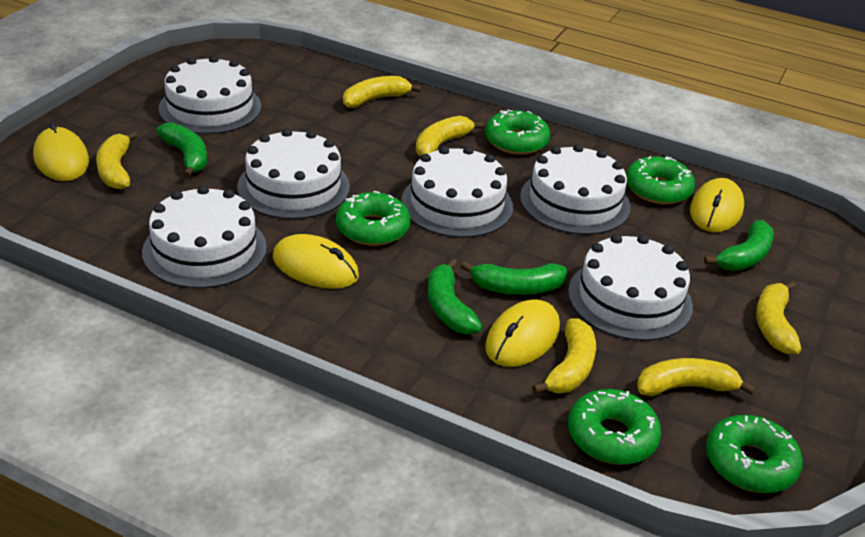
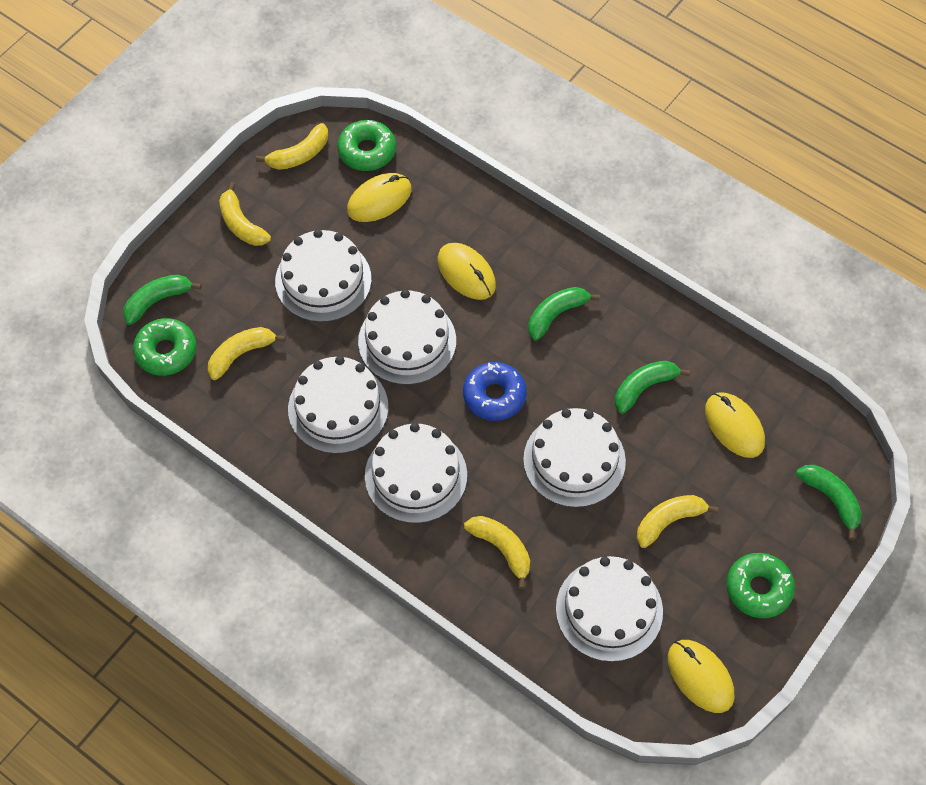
blue donut: 0 -> 1
green donut: 5 -> 3
yellow banana: 6 -> 5

